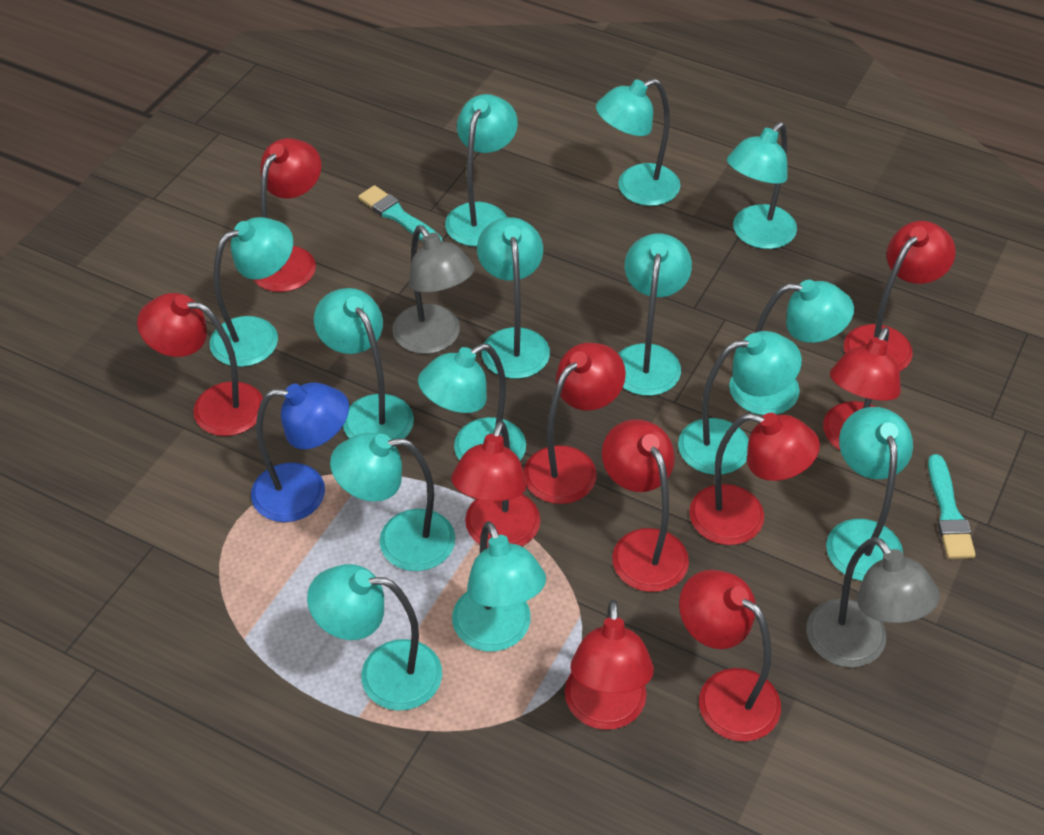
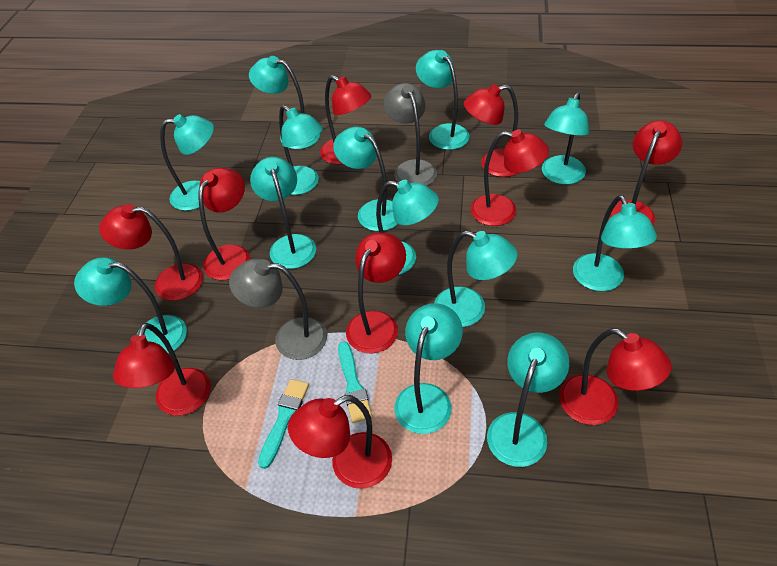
blue lamp: 1 -> 0
turquoise lamp: 14 -> 13

